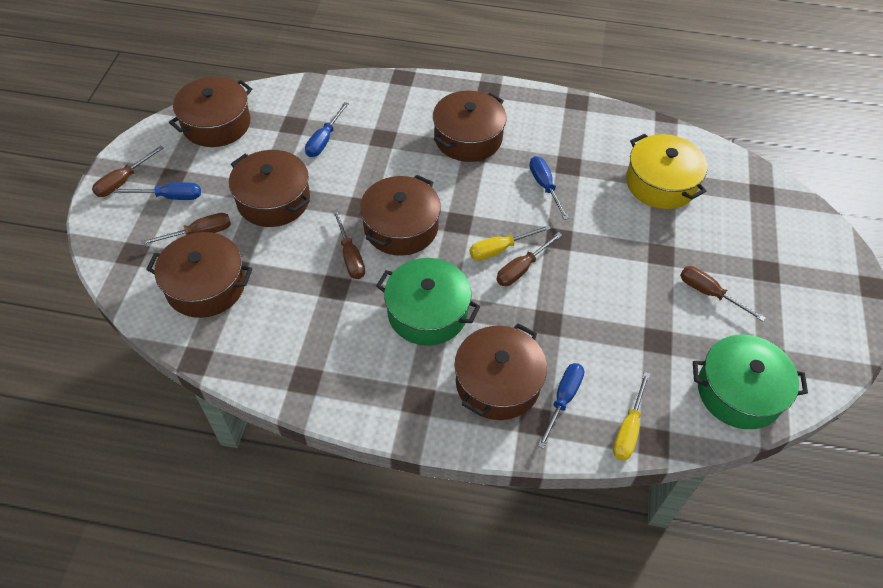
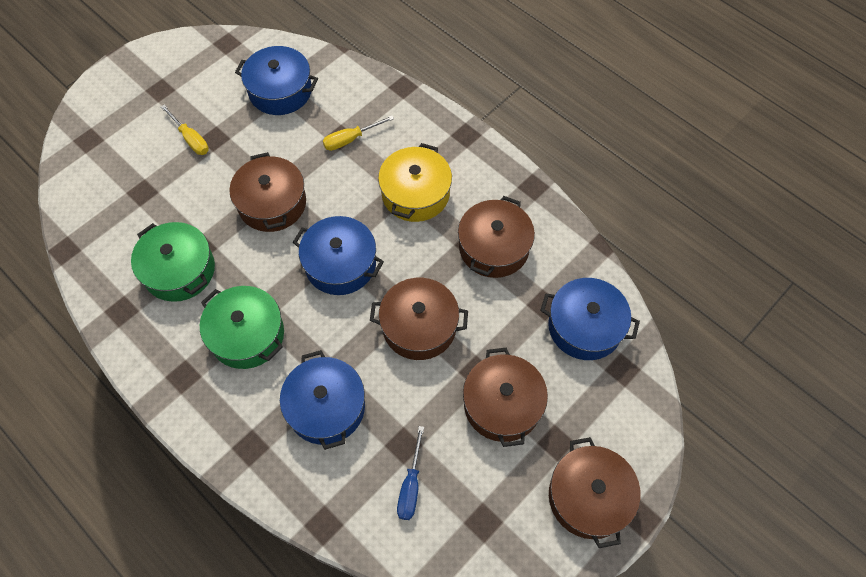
blue pot: 0 -> 4
blue screwdriver: 4 -> 1
brown pot: 6 -> 5
brown screwdriver: 5 -> 0

